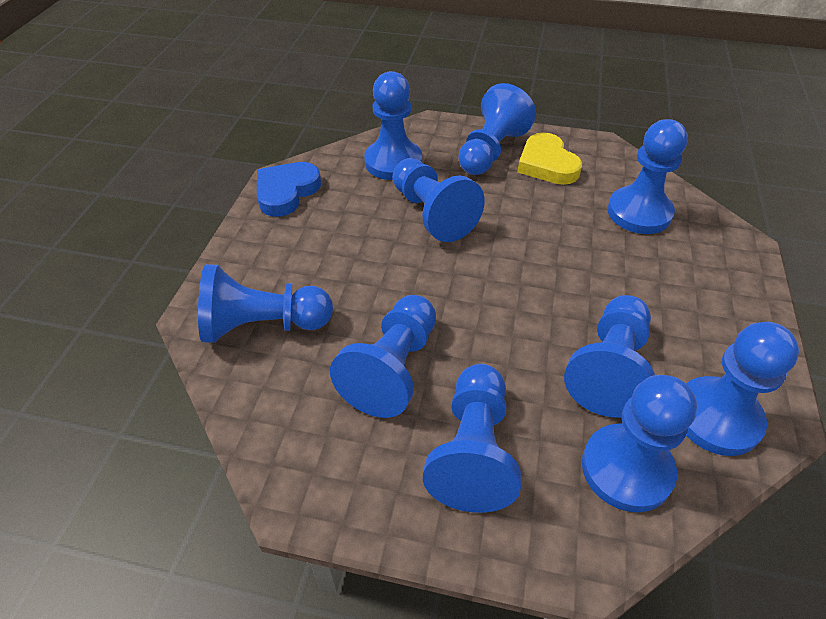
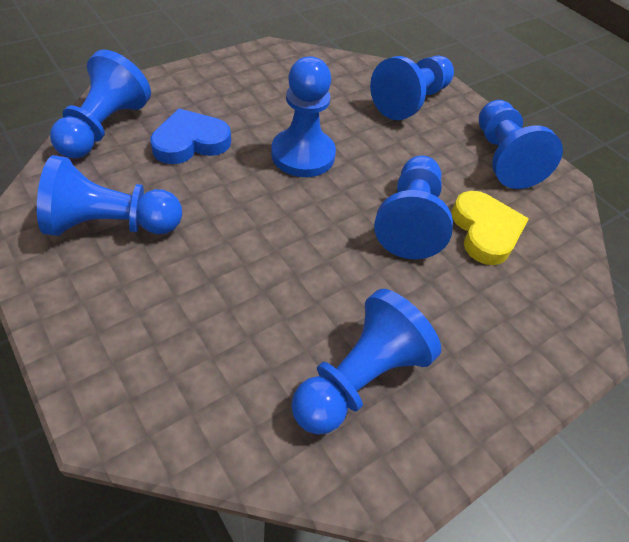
blue pawn: 10 -> 7

